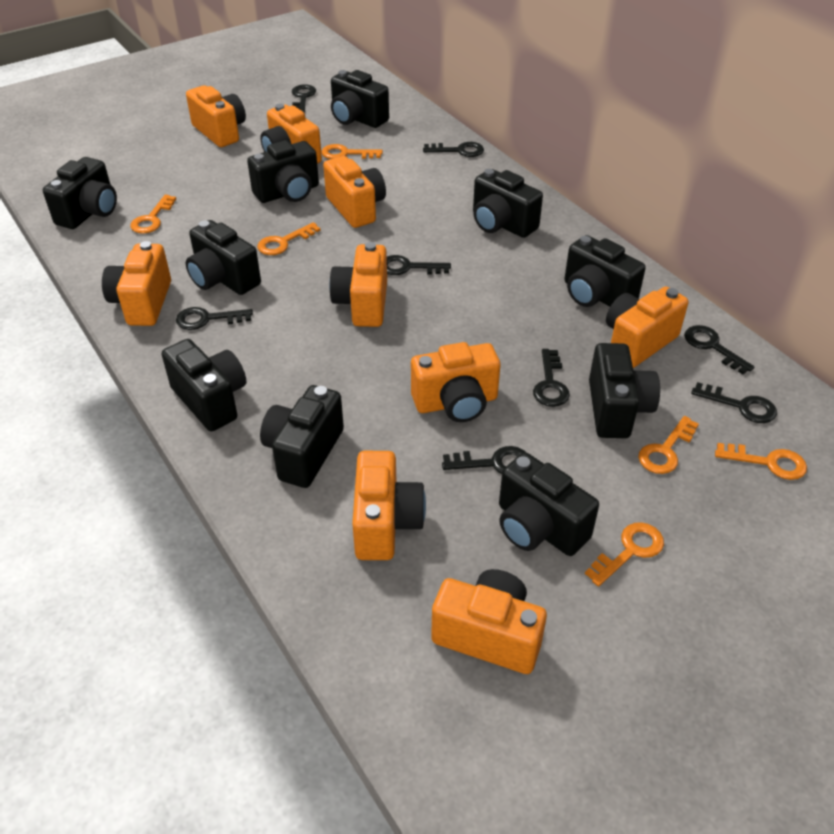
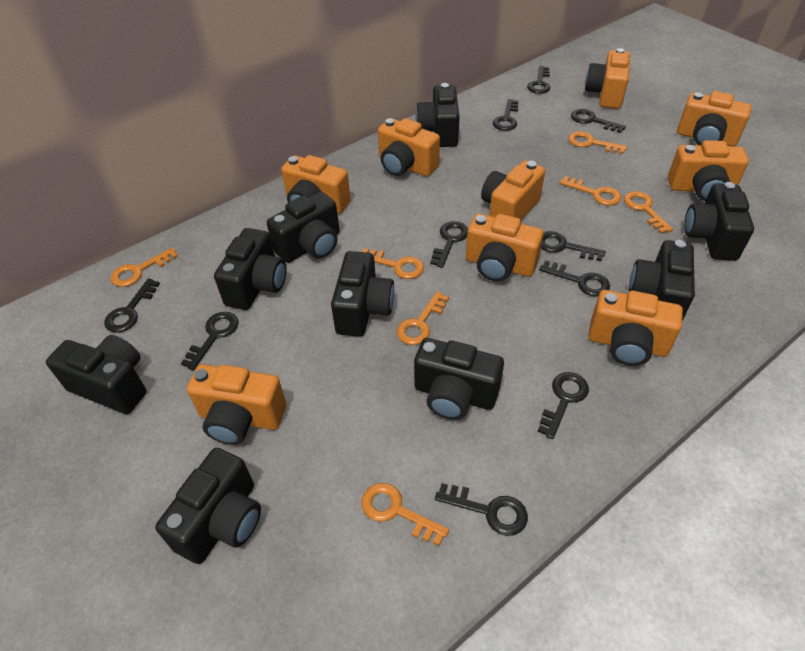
black camera: 10 -> 9
black key: 8 -> 10
orange key: 6 -> 7

